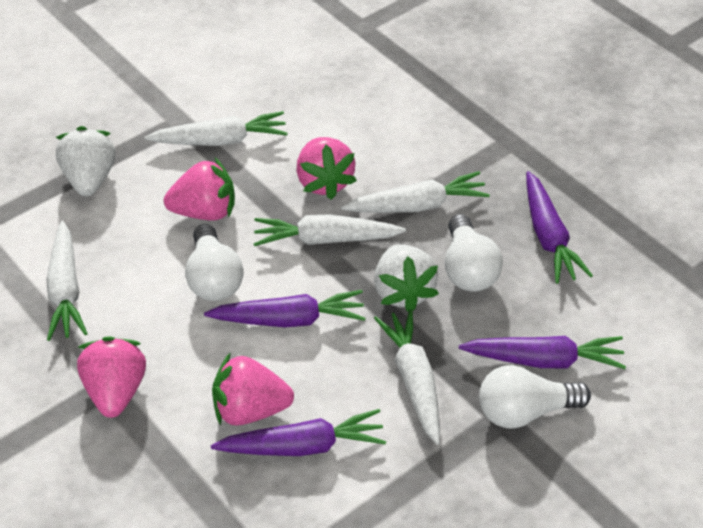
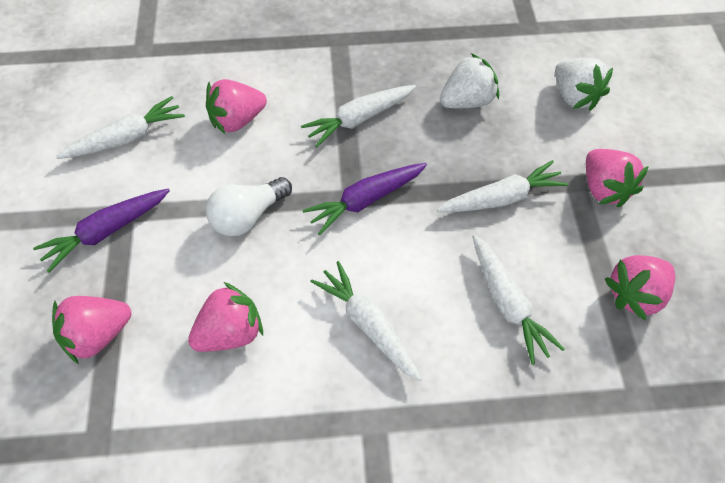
pink strawberry: 4 -> 5
purple carrot: 4 -> 2
white light bulb: 3 -> 1

